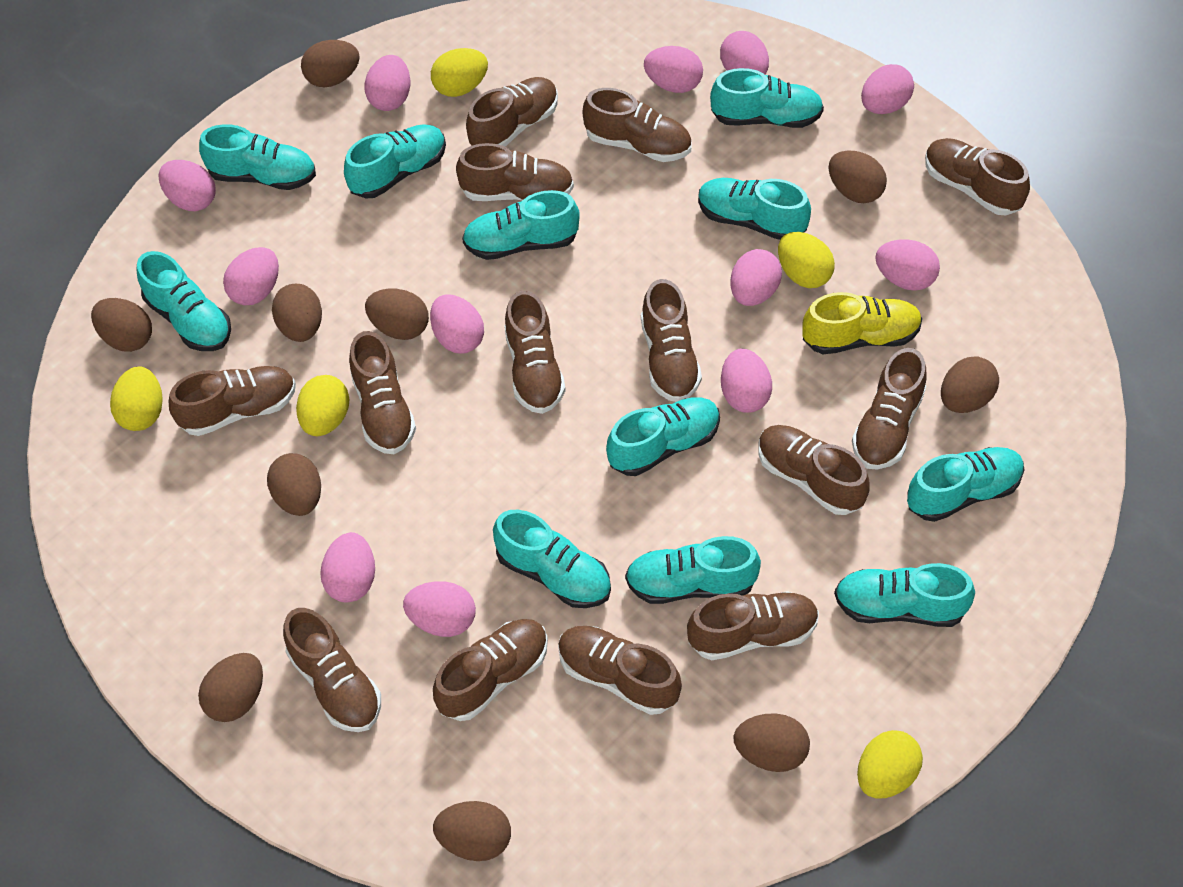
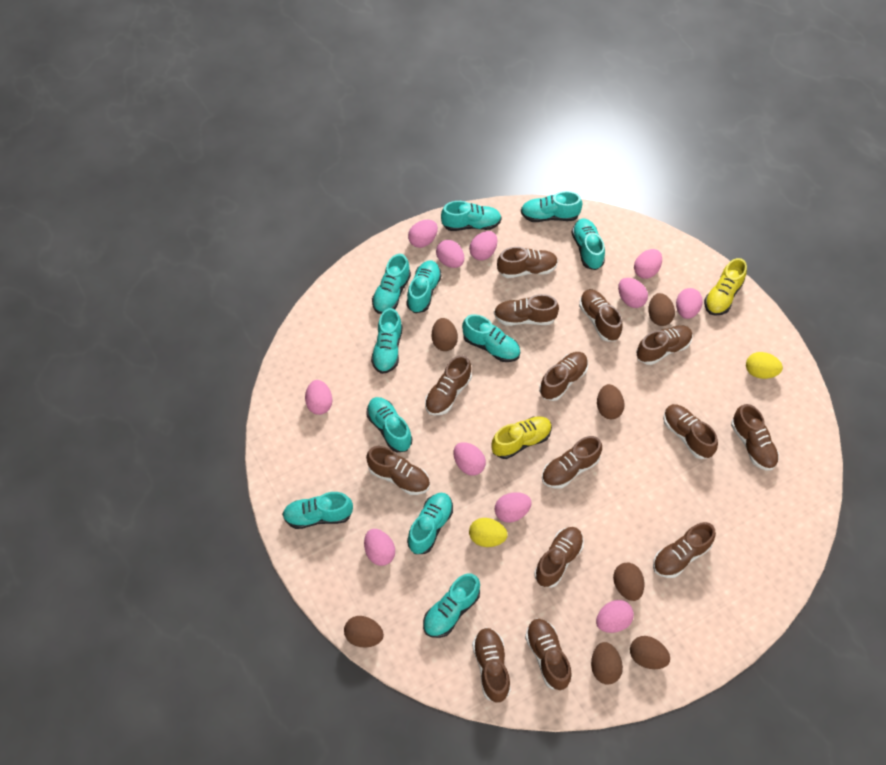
brown egg: 10 -> 7
pink egg: 12 -> 11
yellow egg: 5 -> 2
yellow shoe: 1 -> 2

